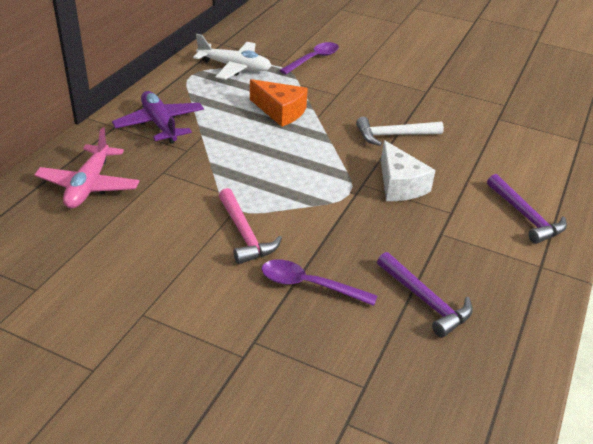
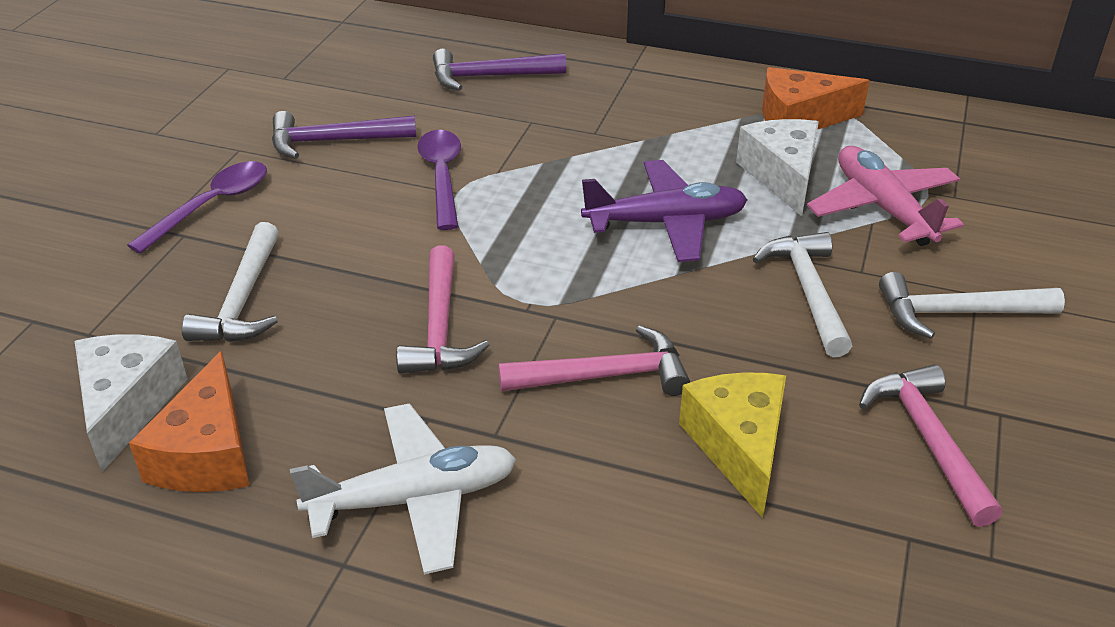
orange cheese: 1 -> 2
pink hammer: 1 -> 3
white cheese: 1 -> 2
white hammer: 1 -> 3
yellow cheese: 0 -> 1

